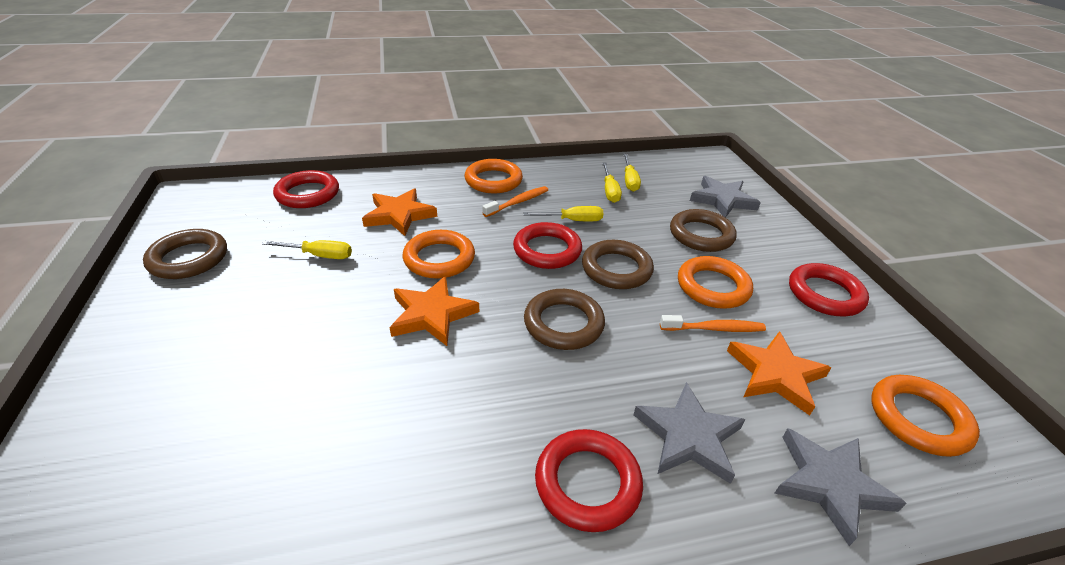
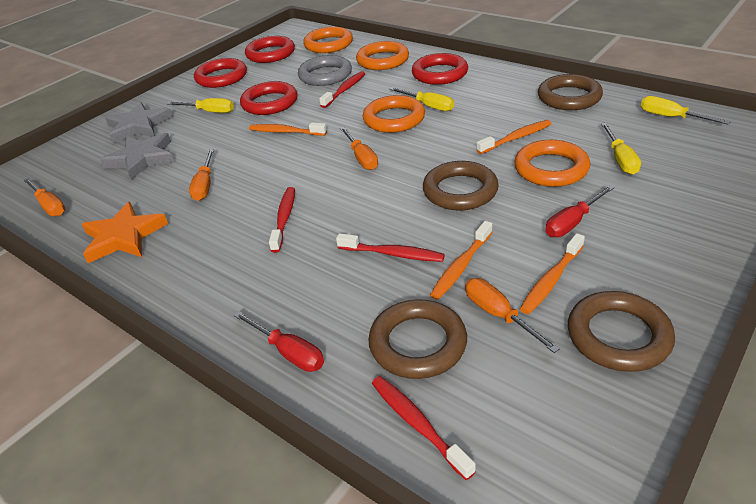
grey ring: 0 -> 1
grey star: 3 -> 2
orange screwdriver: 0 -> 4
orange star: 3 -> 1
orange toothbrush: 2 -> 4
red screwdriver: 0 -> 2
red toothbrush: 0 -> 4

